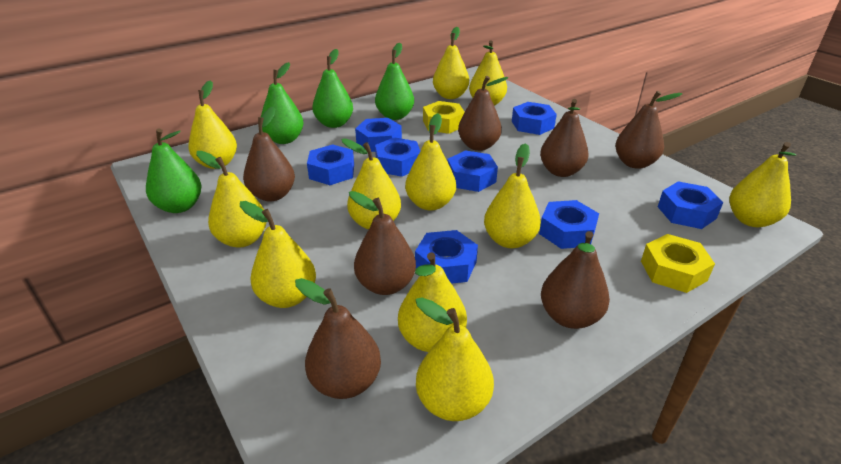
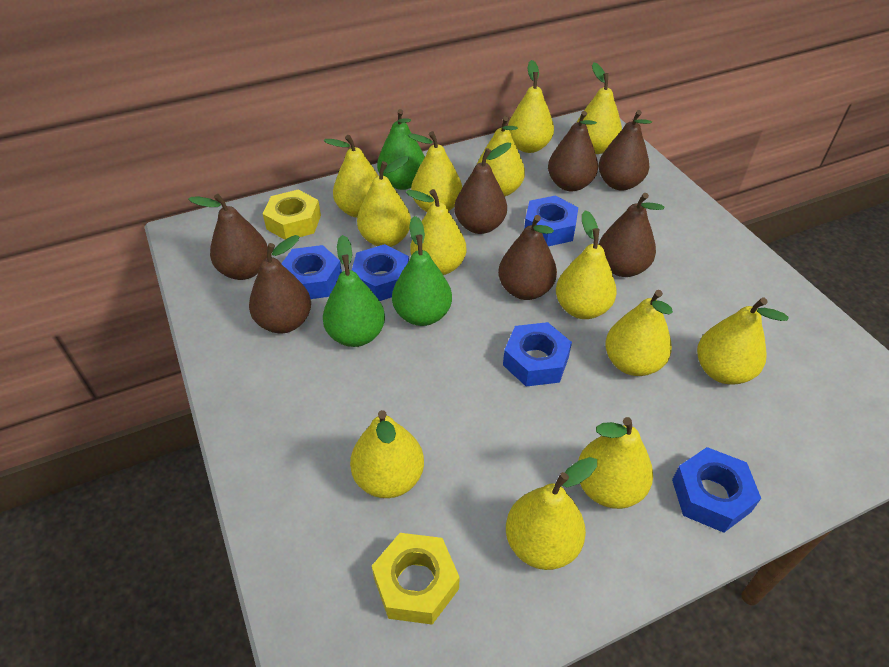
blue nut: 8 -> 5
green pear: 4 -> 3
yellow pear: 11 -> 13

